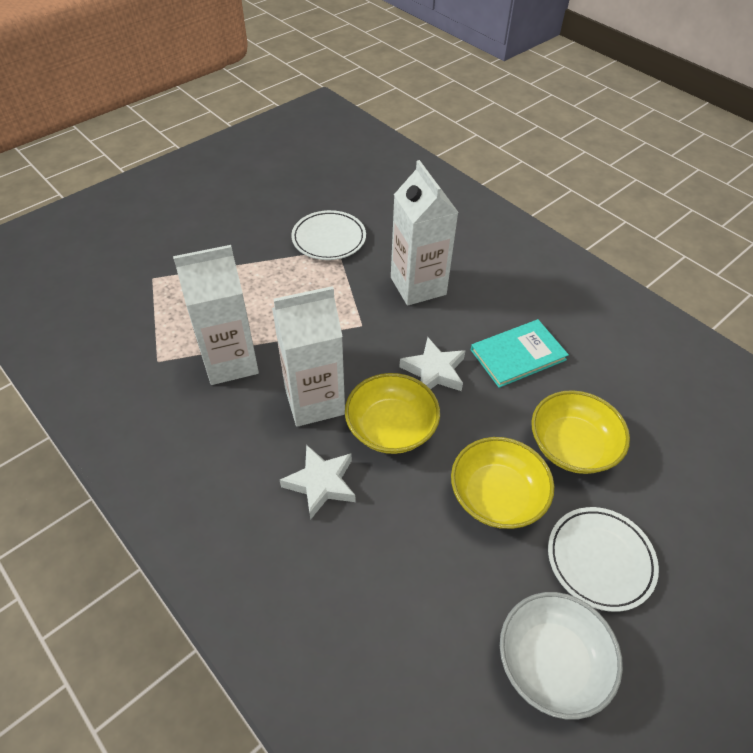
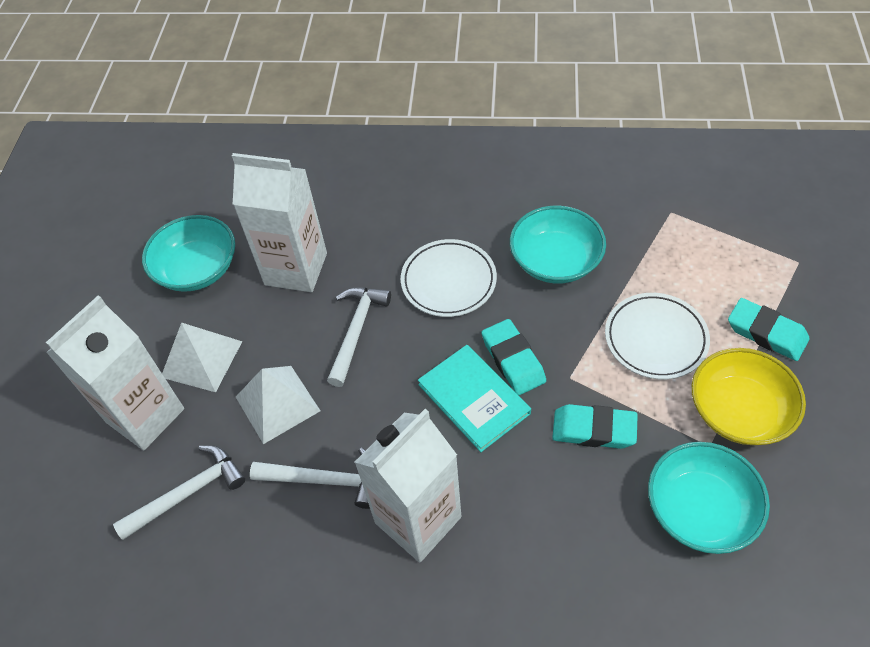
turquoise bowl: 0 -> 3
turquoise eraser: 0 -> 3
white bowl: 1 -> 0
white hammer: 0 -> 3
white pyramid: 0 -> 2
white star: 2 -> 0
yellow bowl: 3 -> 1

